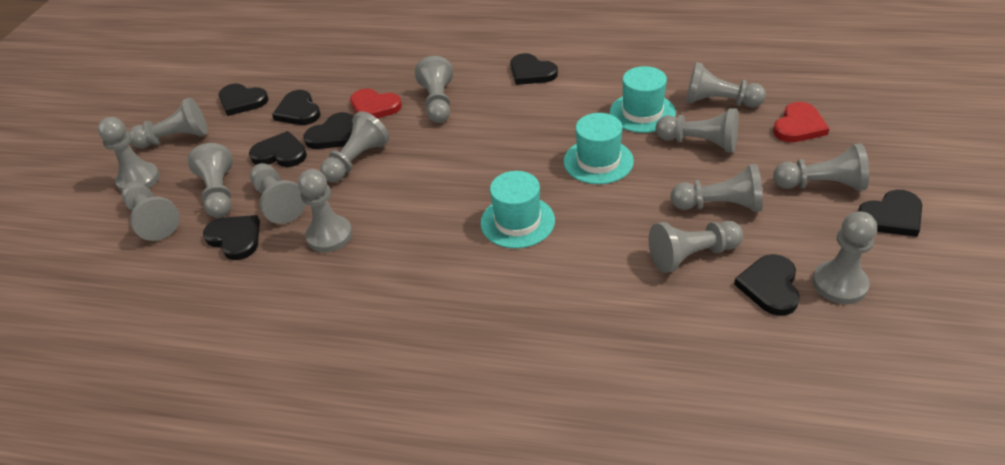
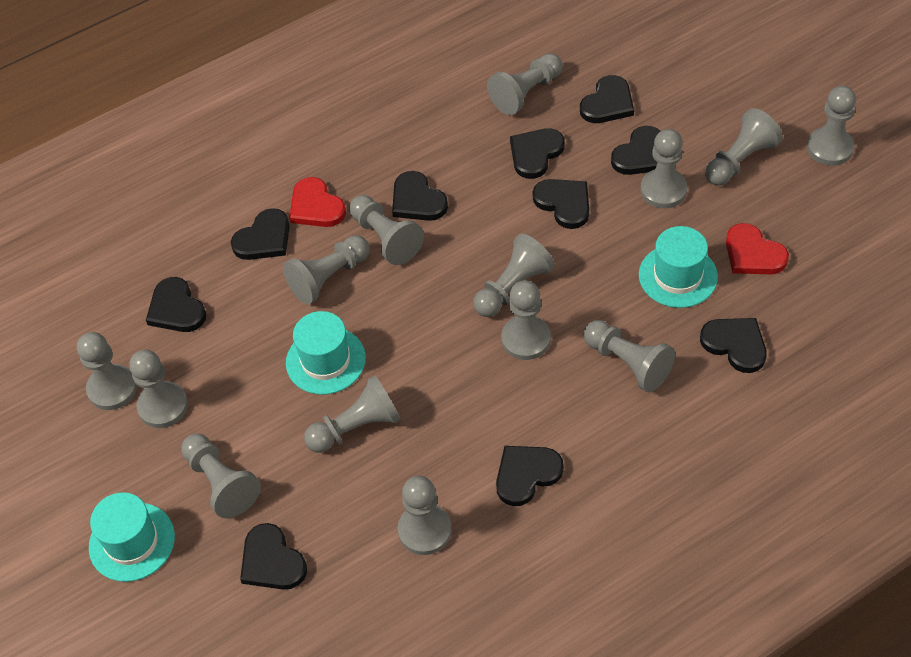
black heart: 8 -> 10

